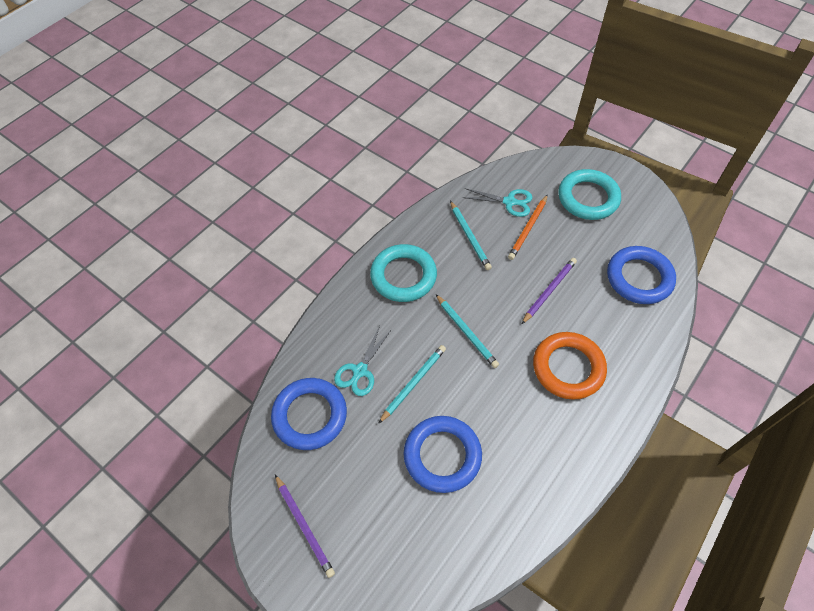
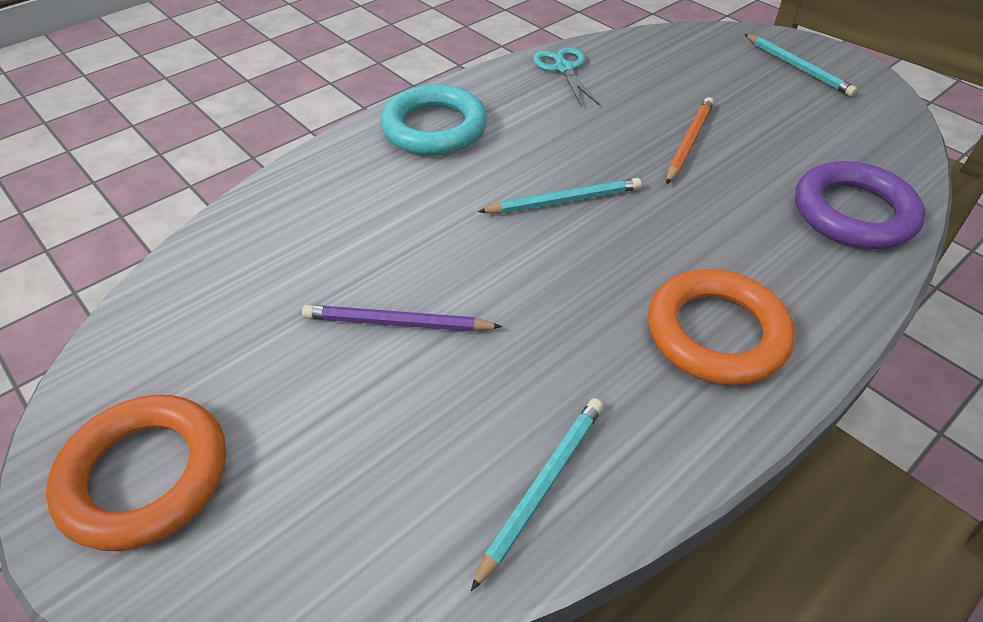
blue ring: 3 -> 0
orange ring: 1 -> 2
purple pencil: 2 -> 1
purple ring: 0 -> 1
turquoise ring: 2 -> 1
turquoise scissors: 2 -> 1

